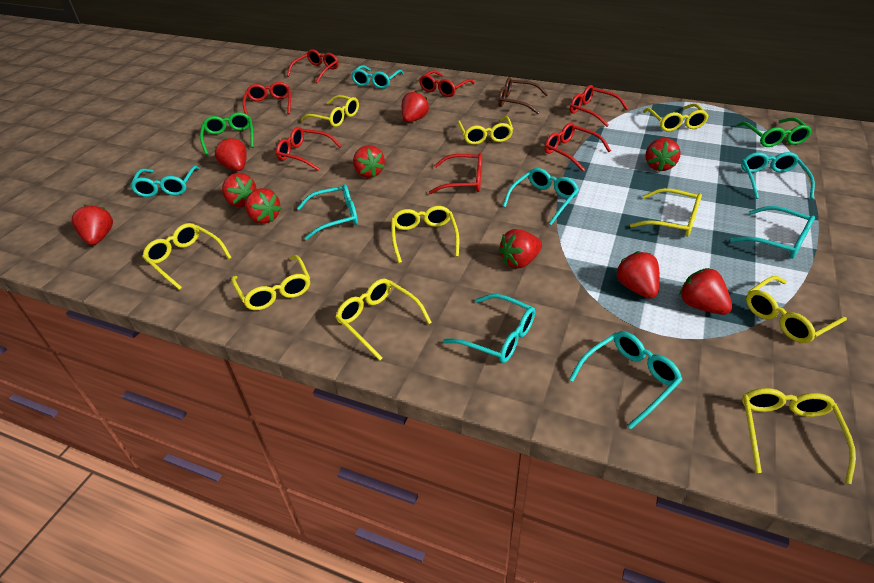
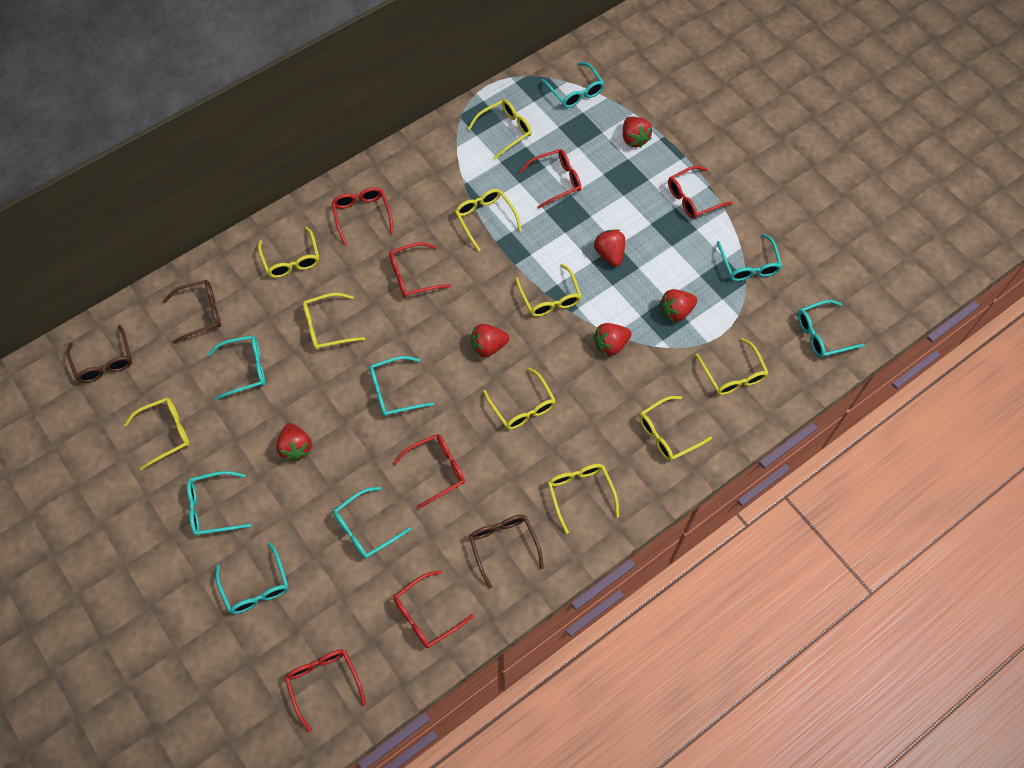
brown glasses: 1 -> 3
green glasses: 2 -> 0
red strawberry: 10 -> 6

